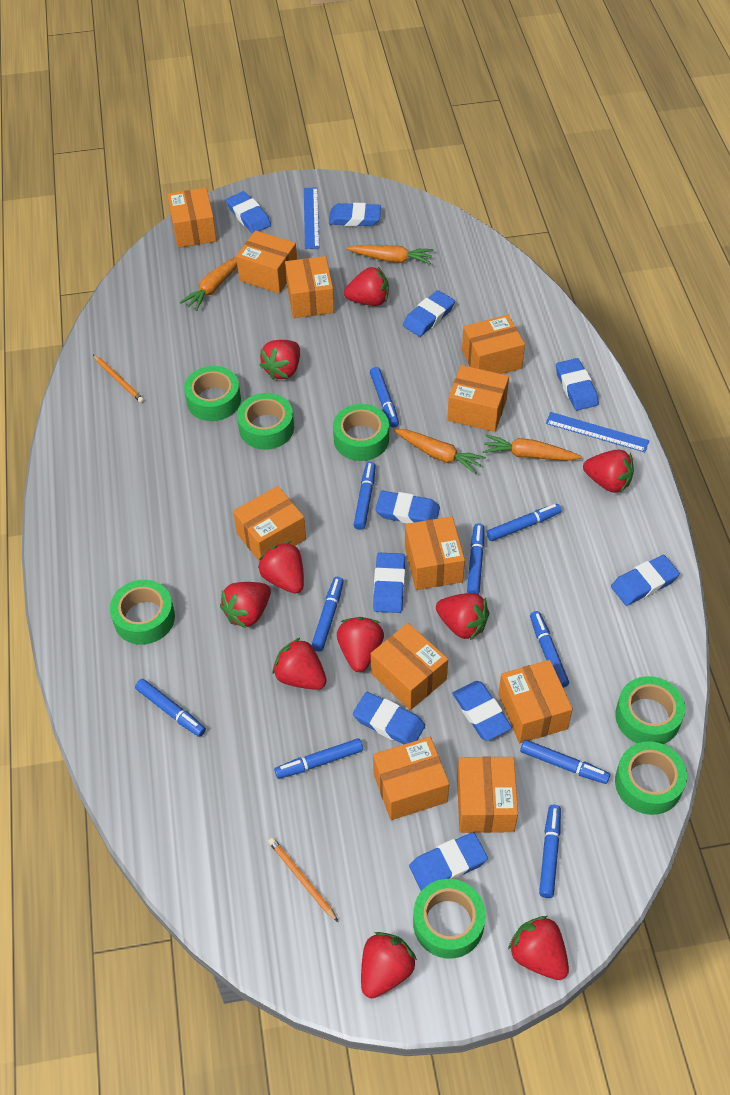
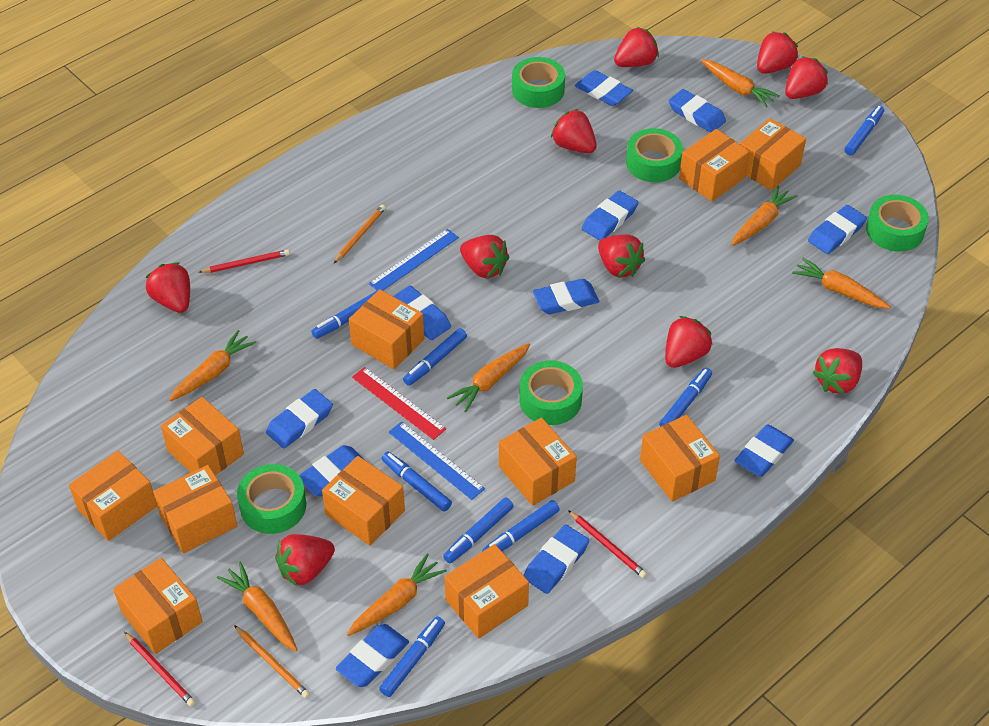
blue eraser: 10 -> 11
blue marker: 10 -> 8
green tape: 7 -> 5
orange carrot: 4 -> 7
red pencil: 0 -> 3
red ruler: 0 -> 1

